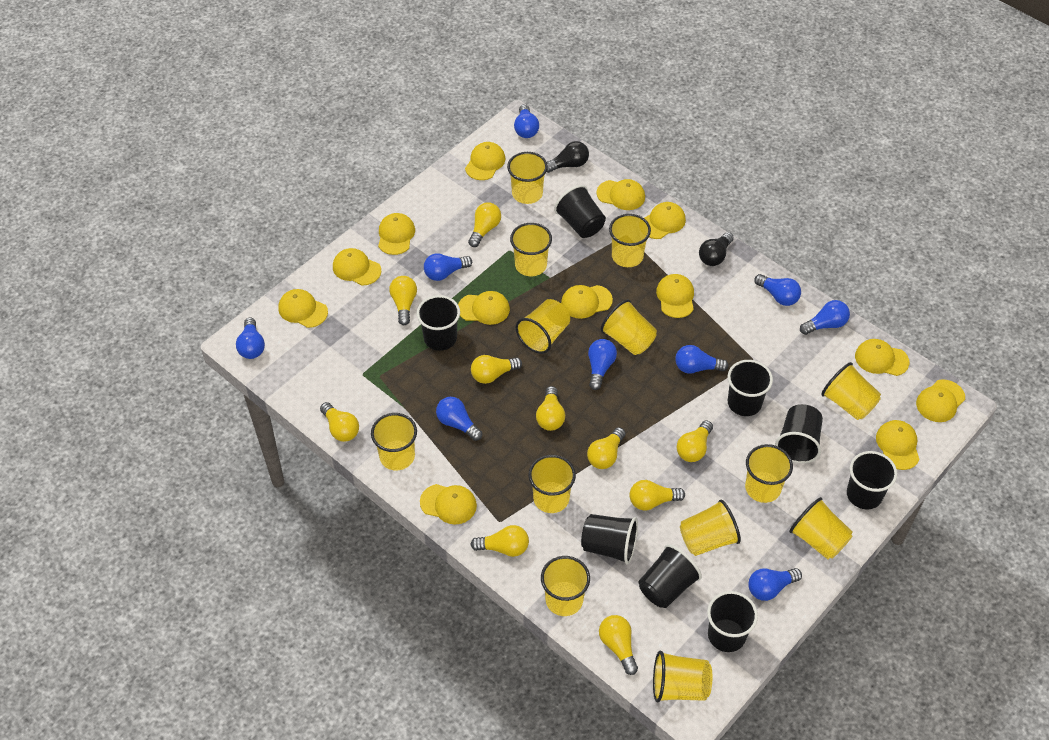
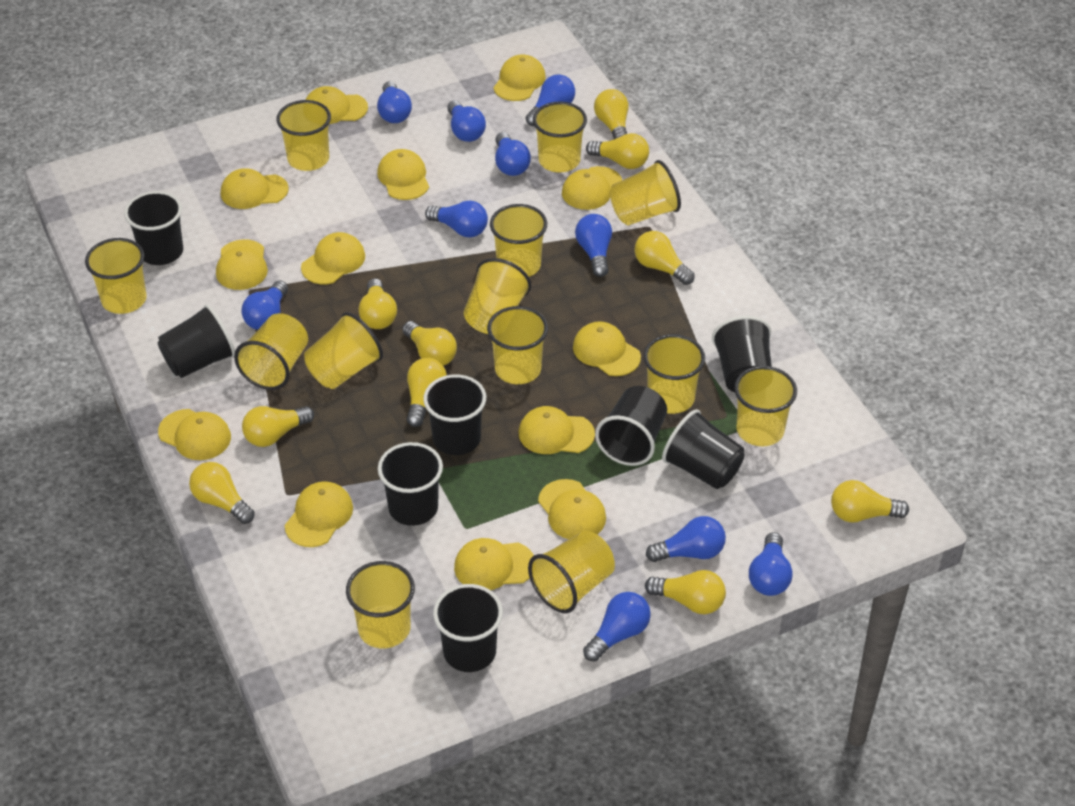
black light bulb: 2 -> 0
blue light bulb: 9 -> 10

